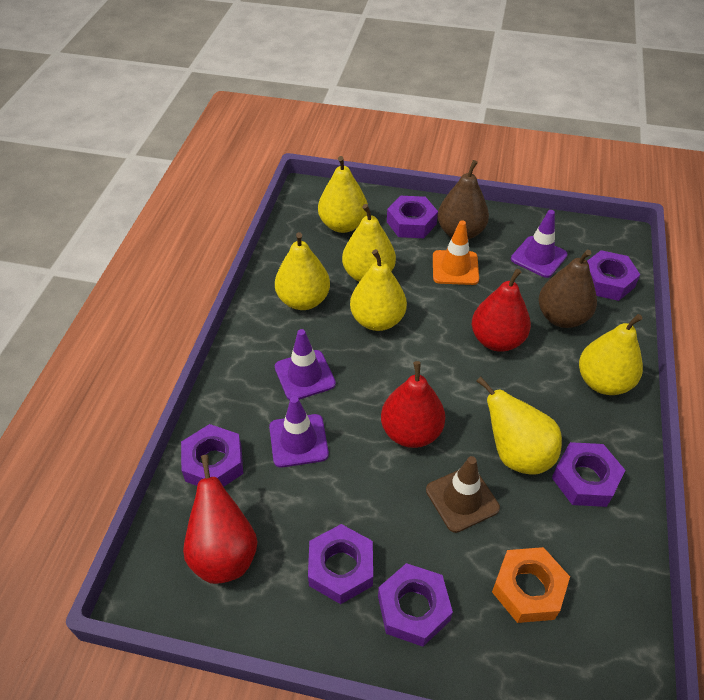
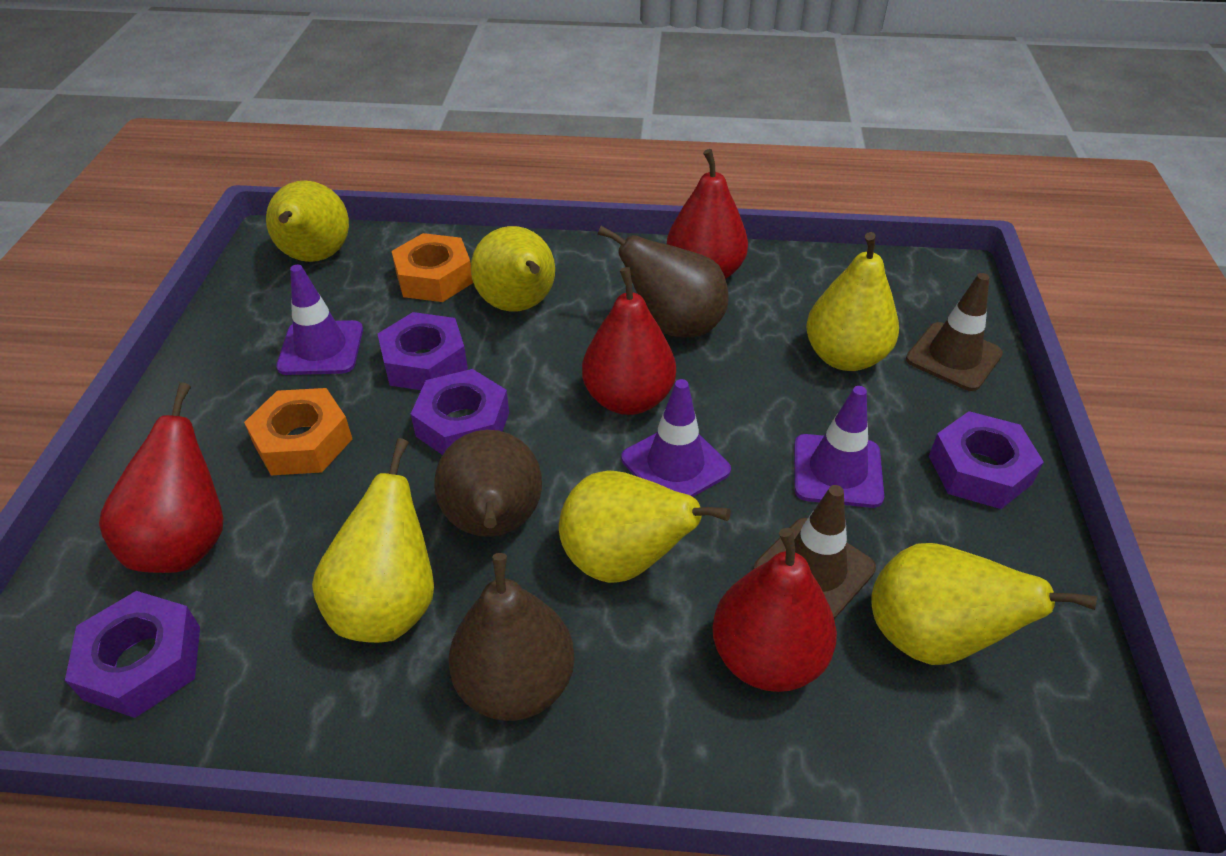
brown pear: 2 -> 3
brown traffic cone: 1 -> 2
orange nut: 1 -> 2
orange traffic cone: 1 -> 0
purple nut: 6 -> 4
red pear: 3 -> 4

